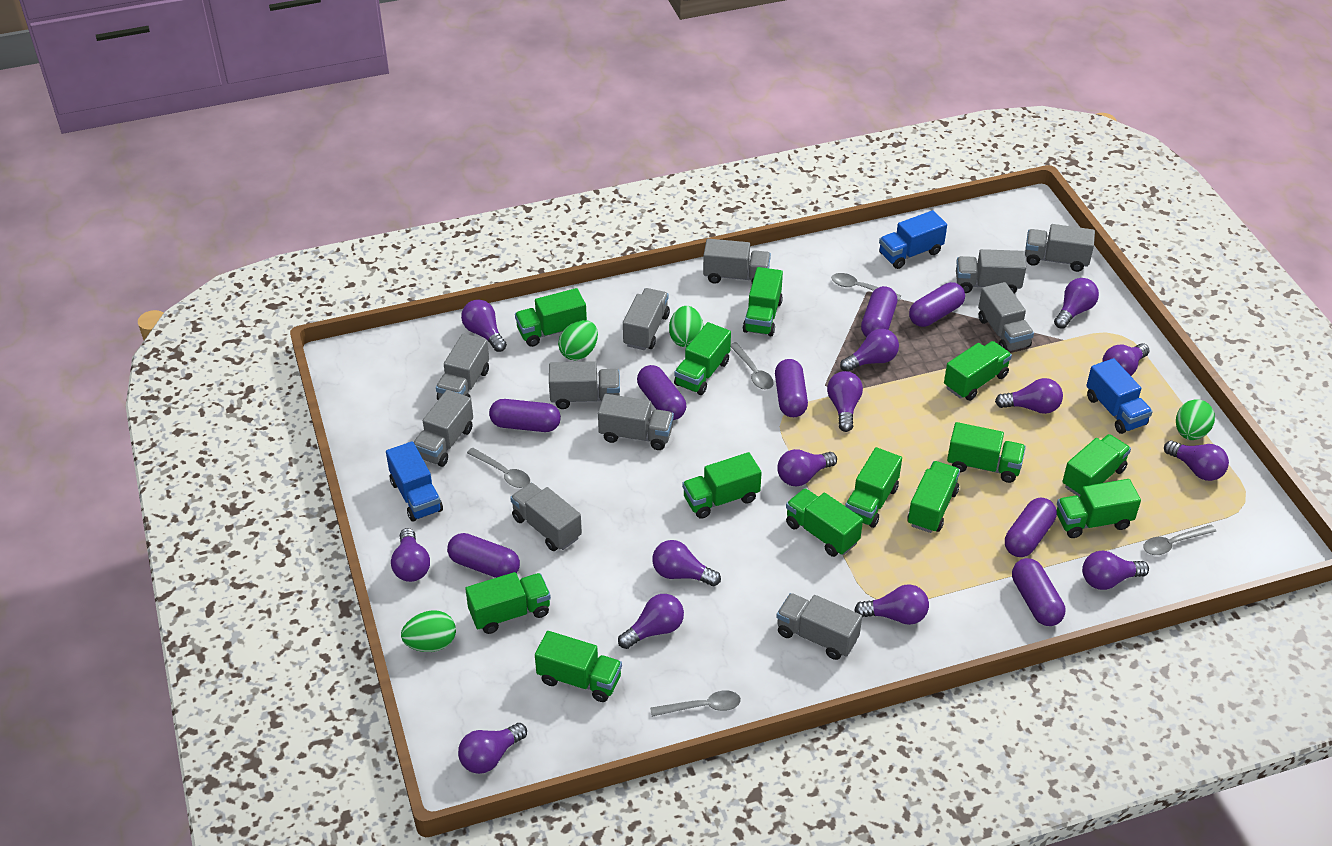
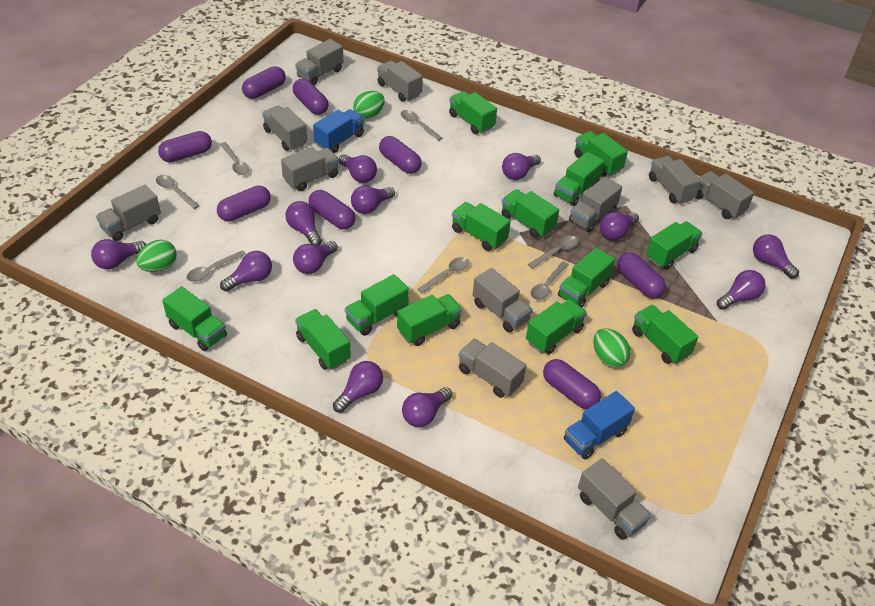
blue truck: 3 -> 2
green egg: 4 -> 3
grey spoon: 5 -> 7
purple light bulb: 14 -> 12

